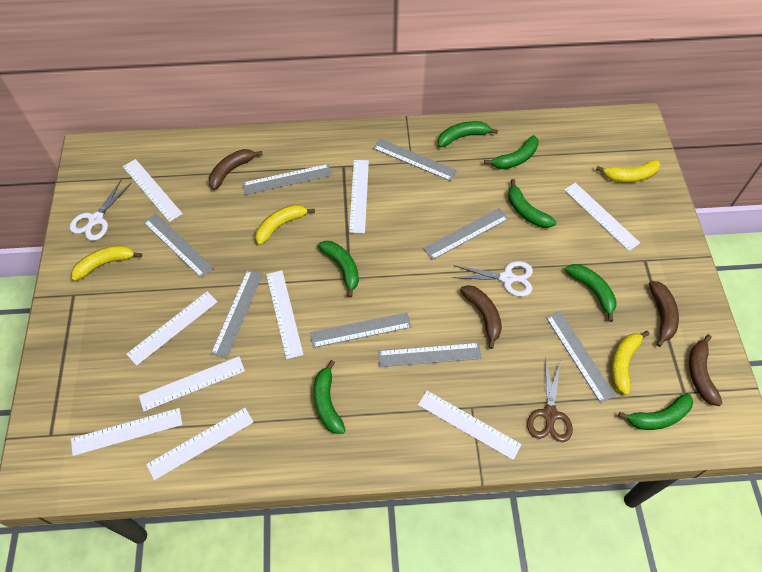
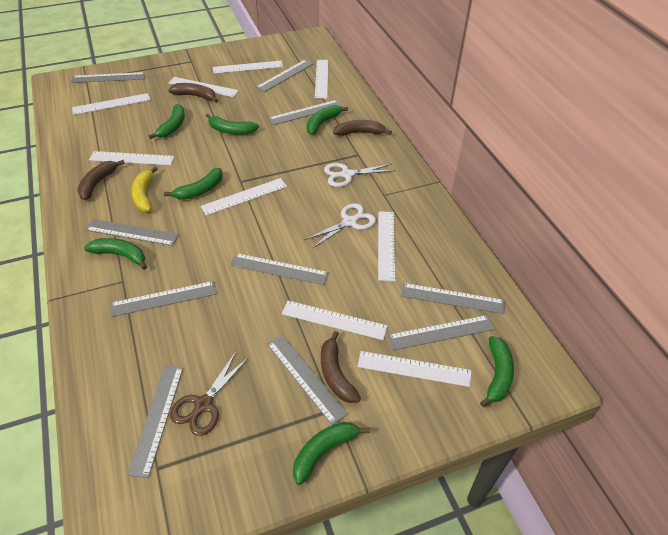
grey ruler: 8 -> 10
yellow banana: 4 -> 1

